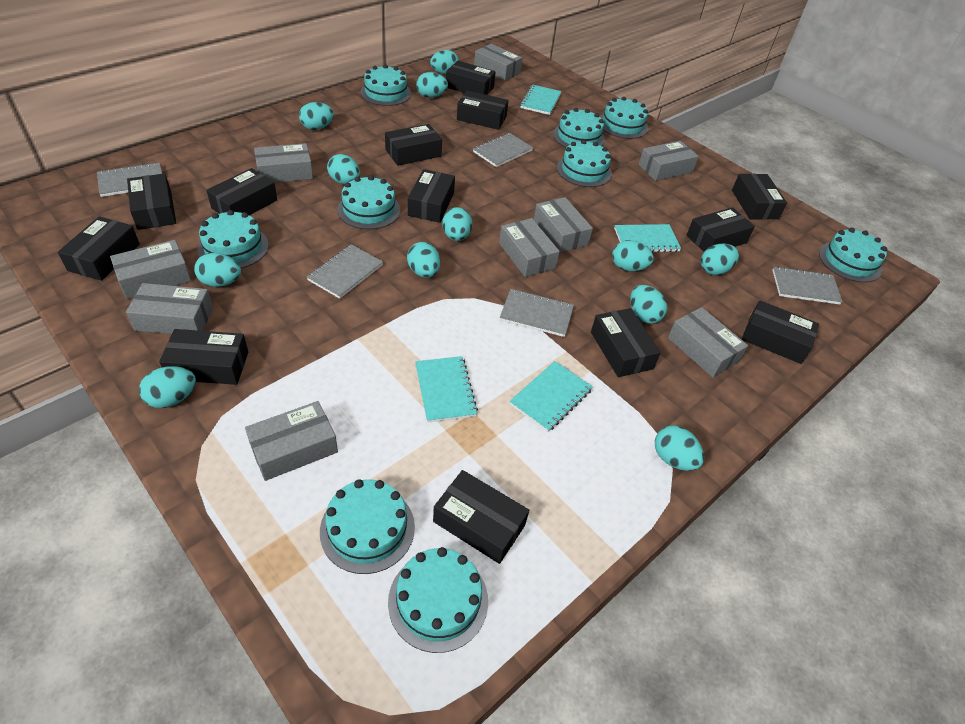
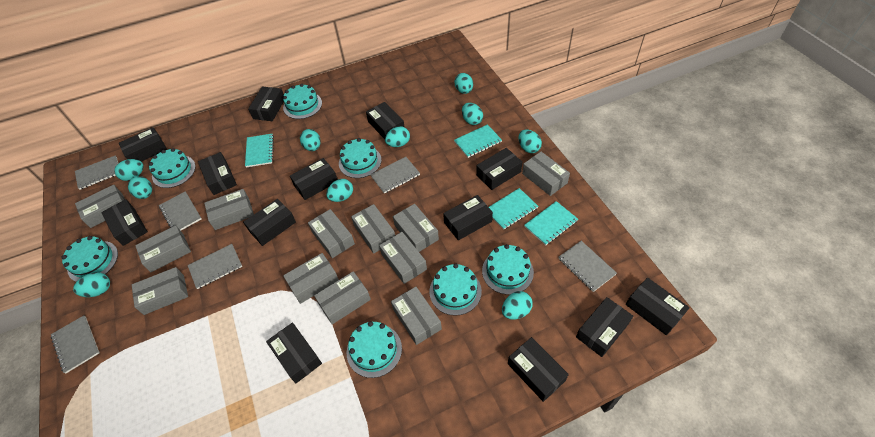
grey box: 9 -> 12
grey notebook: 5 -> 6
turquoise cake: 9 -> 7
turquoise egg: 12 -> 10

